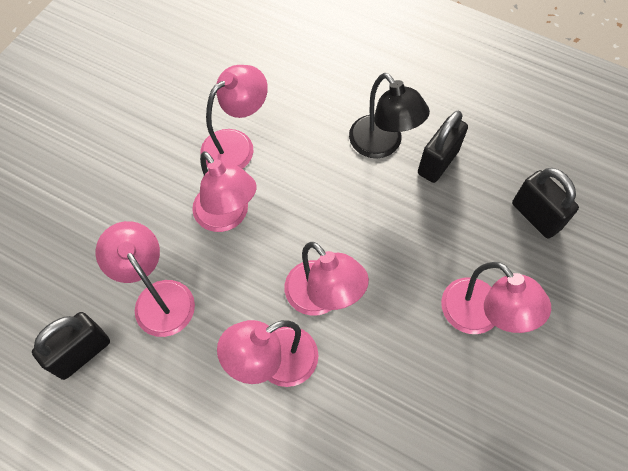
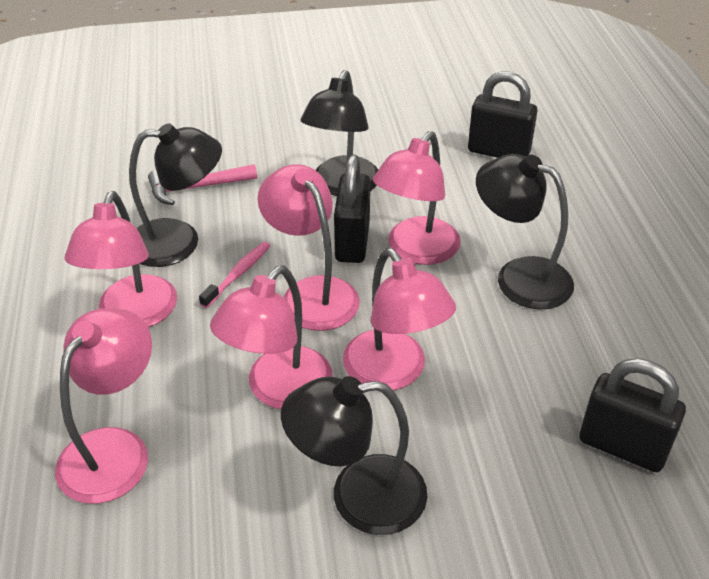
black lamp: 1 -> 4
pink hammer: 0 -> 1
pink toothbrush: 0 -> 1

